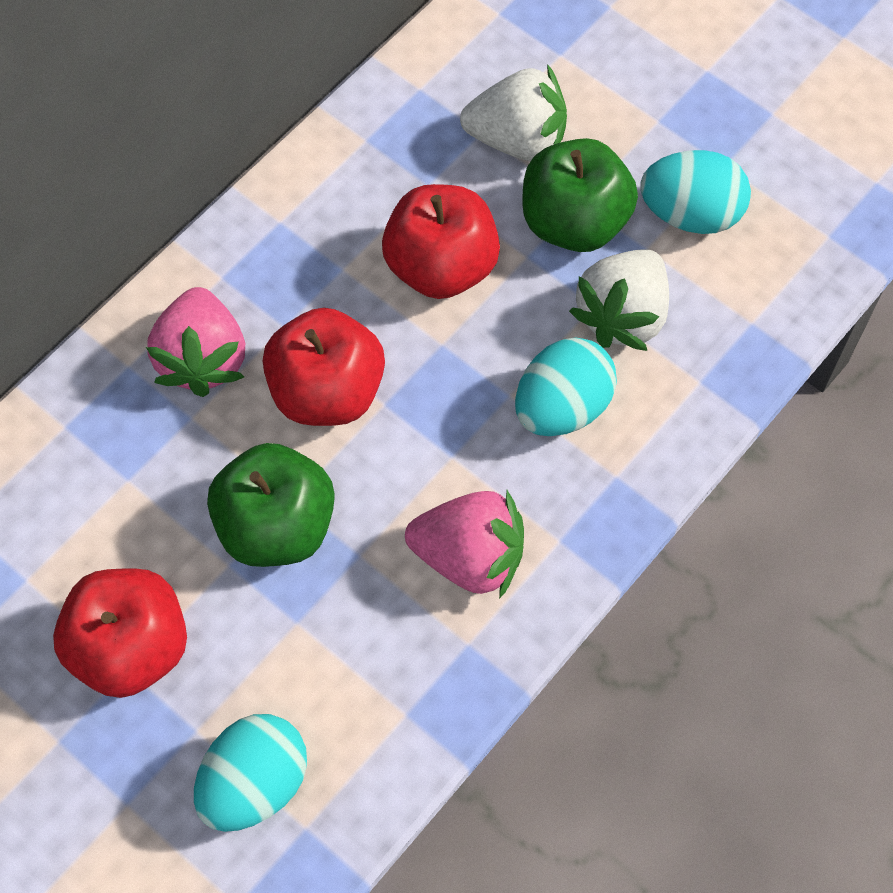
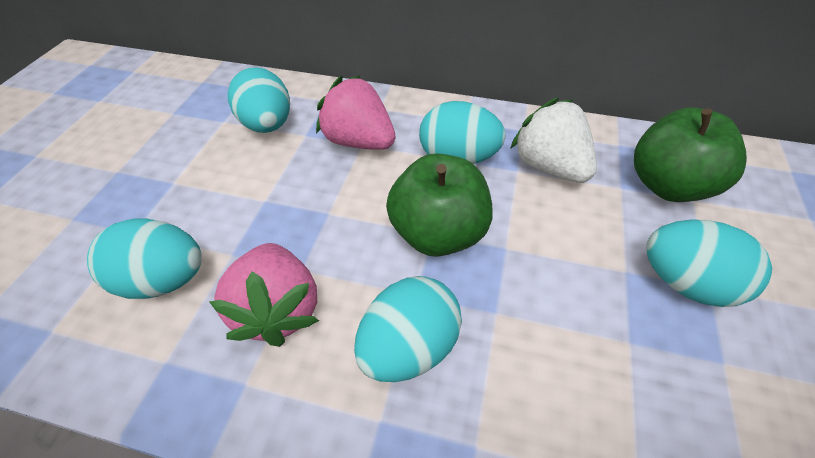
red apple: 3 -> 0
turquoise egg: 3 -> 5
white strawberry: 2 -> 1

